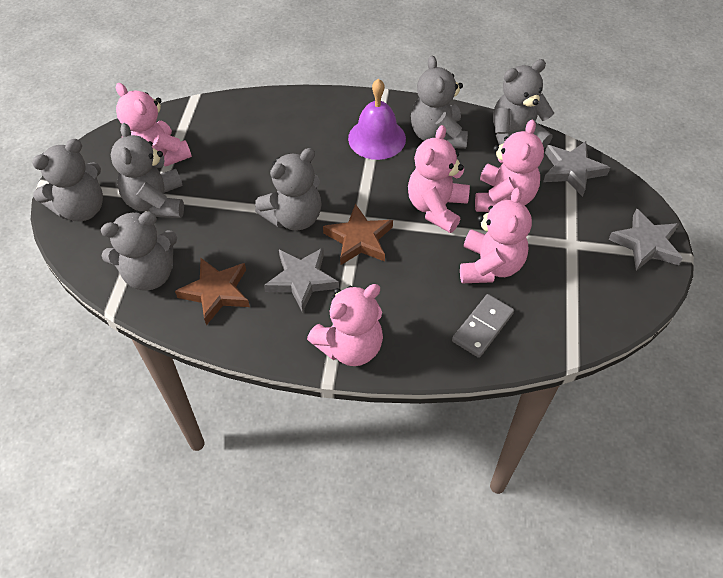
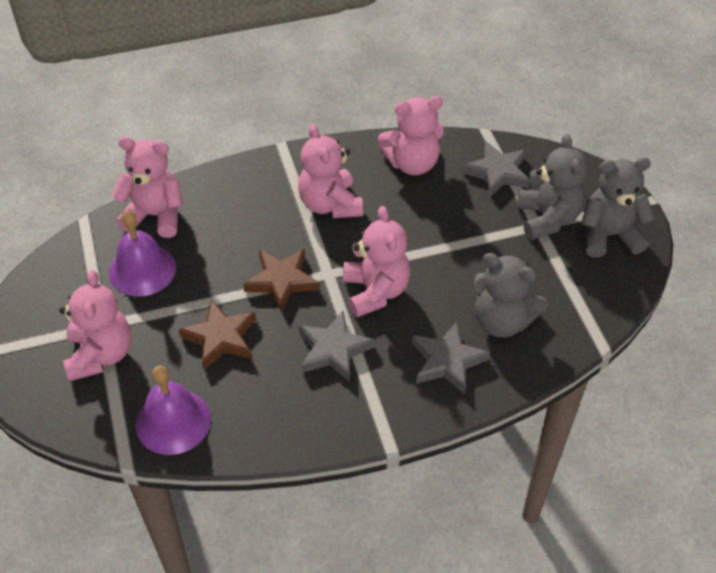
grey domino: 1 -> 0
grey teddy bear: 6 -> 3
purple bell: 1 -> 2

